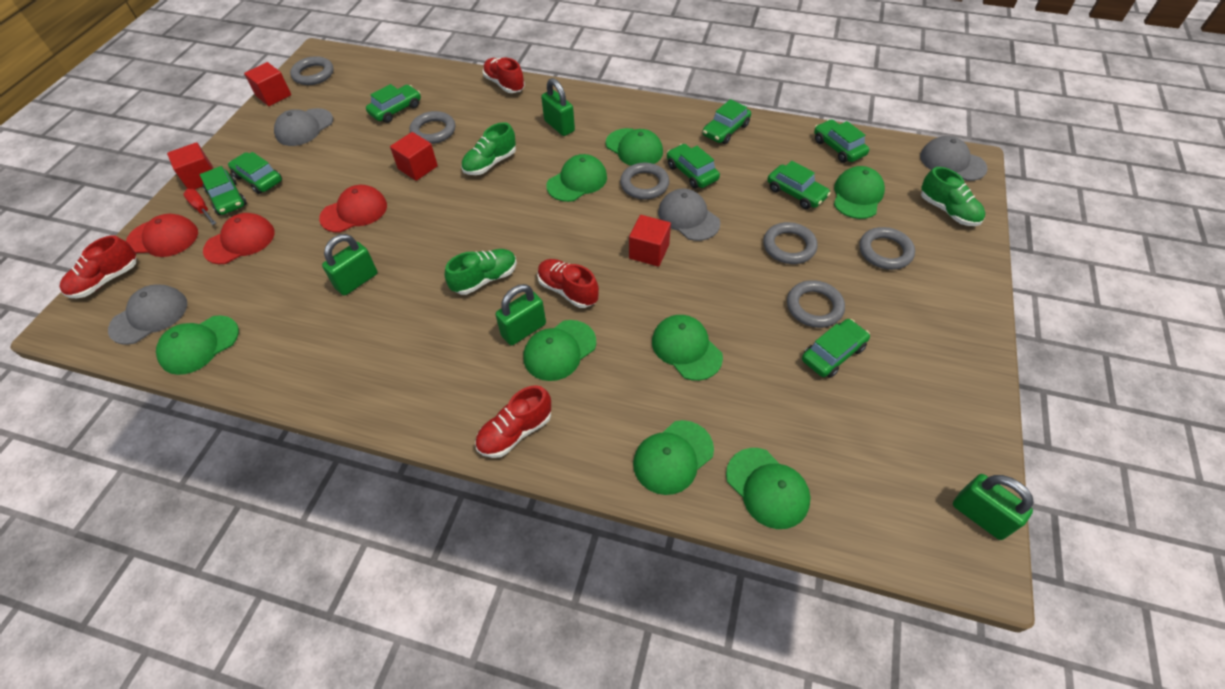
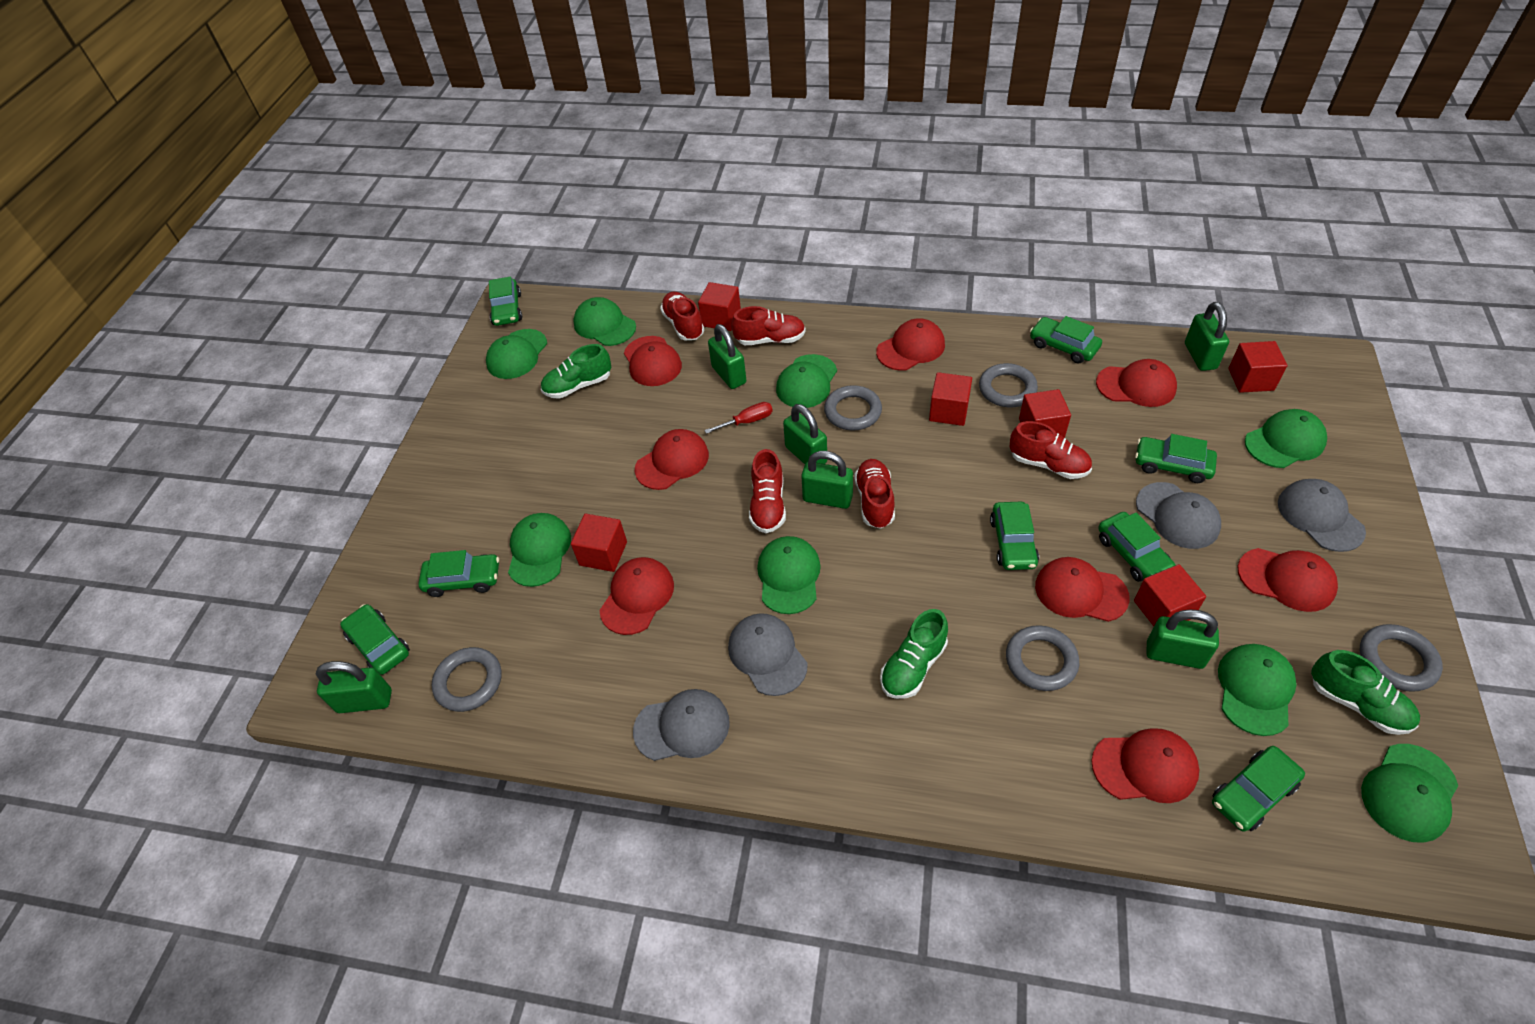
green padlock: 4 -> 6
grey ring: 6 -> 5
red cap: 3 -> 8
red cube: 4 -> 6
red shoe: 4 -> 5

